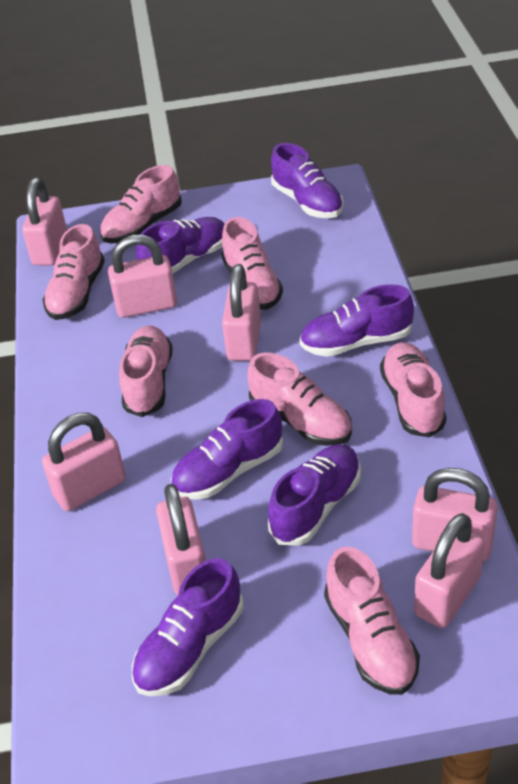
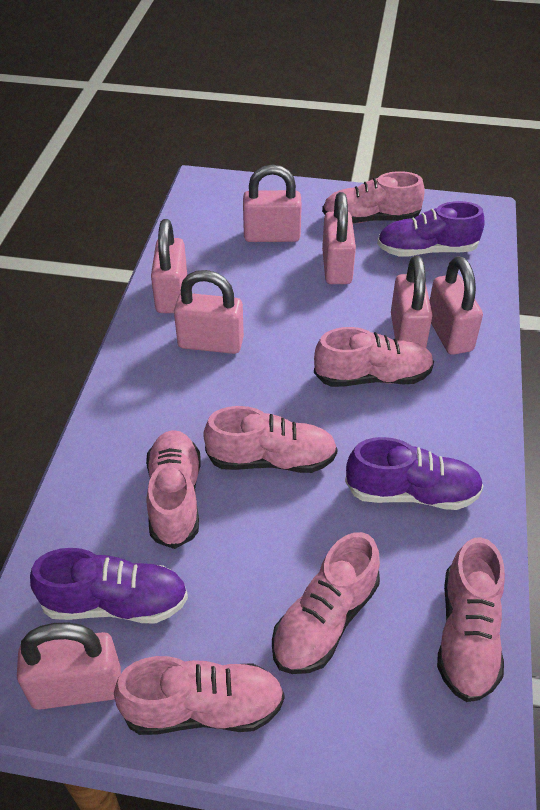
purple shoe: 6 -> 3

